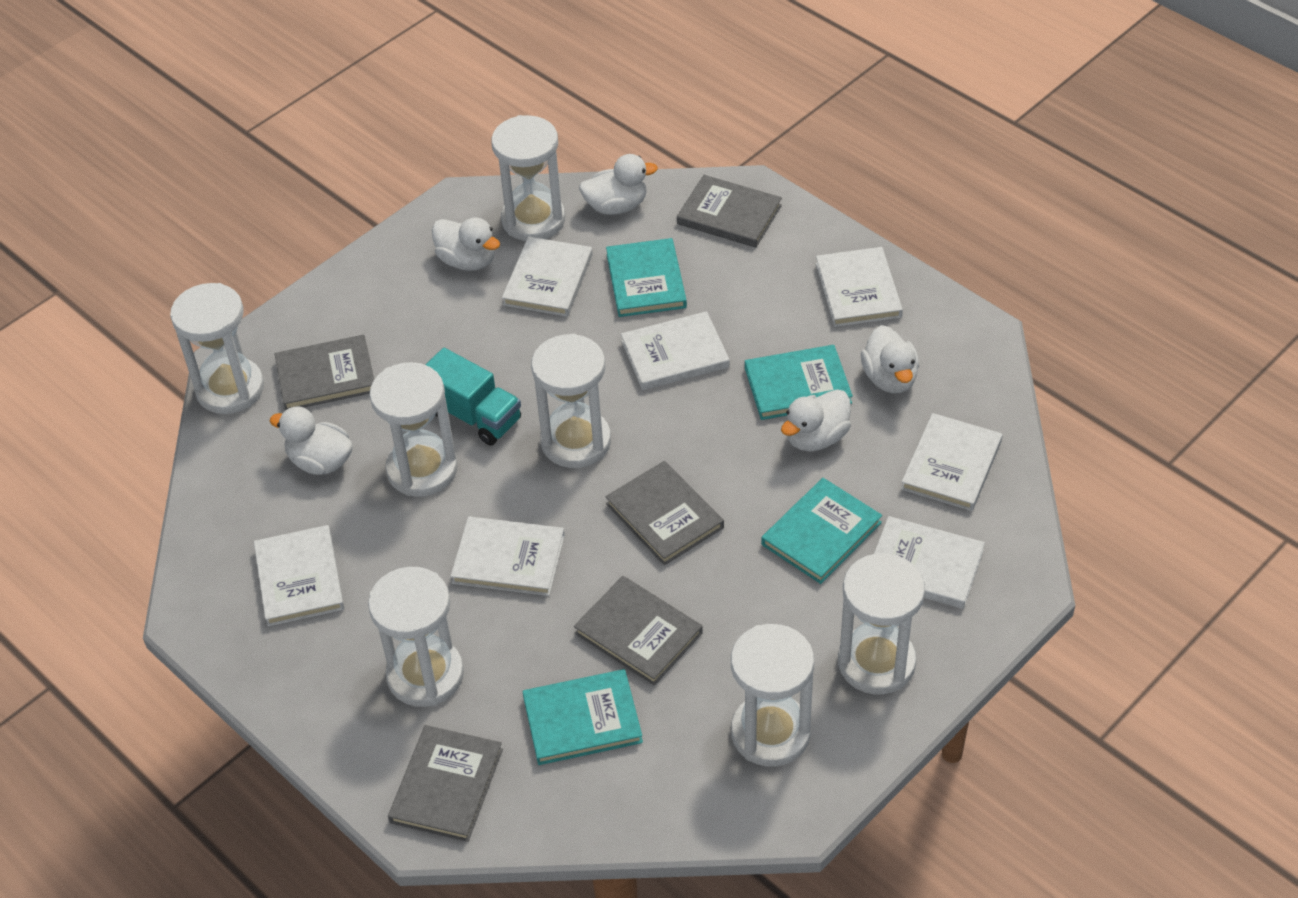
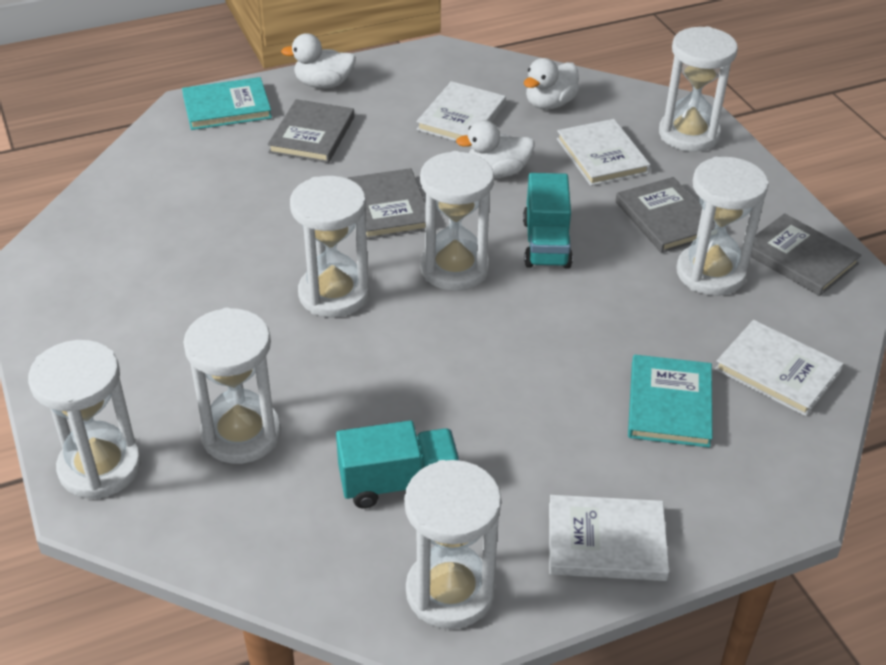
grey book: 5 -> 4
turquoise book: 4 -> 2
turquoise truck: 1 -> 2
white book: 7 -> 4
white duck: 5 -> 3

